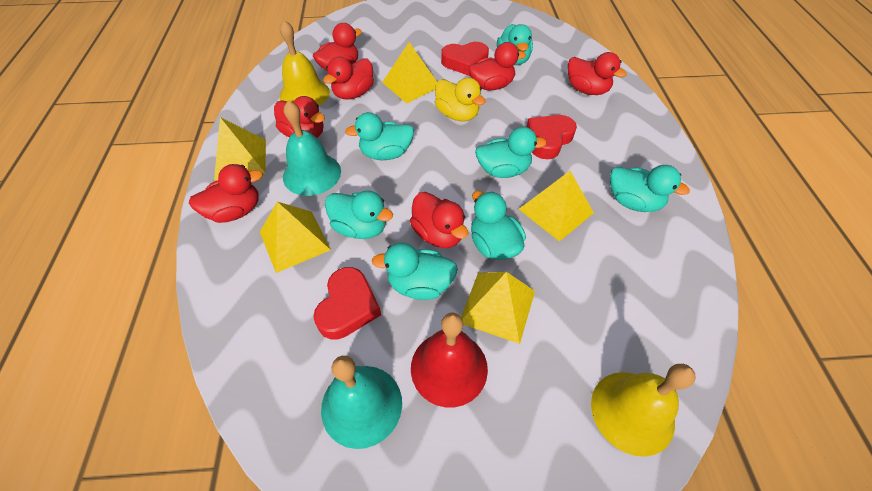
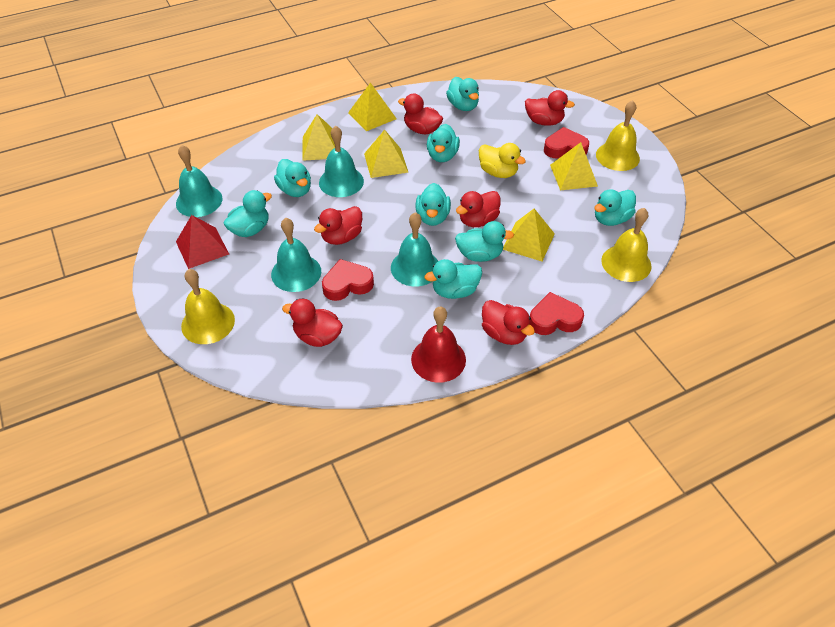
red duck: 7 -> 6
red pyramid: 0 -> 1
turquoise bell: 2 -> 4
turquoise duck: 7 -> 8
yellow bell: 2 -> 3

